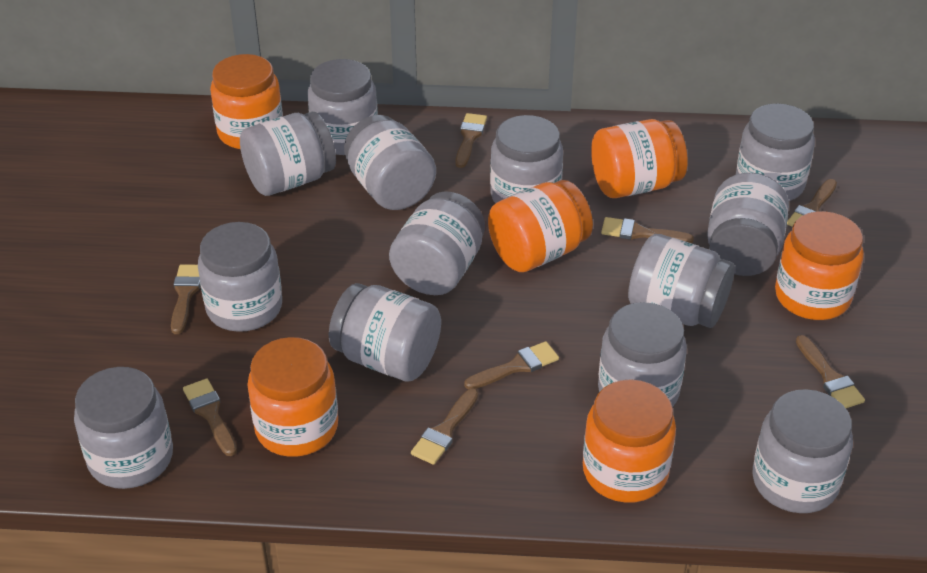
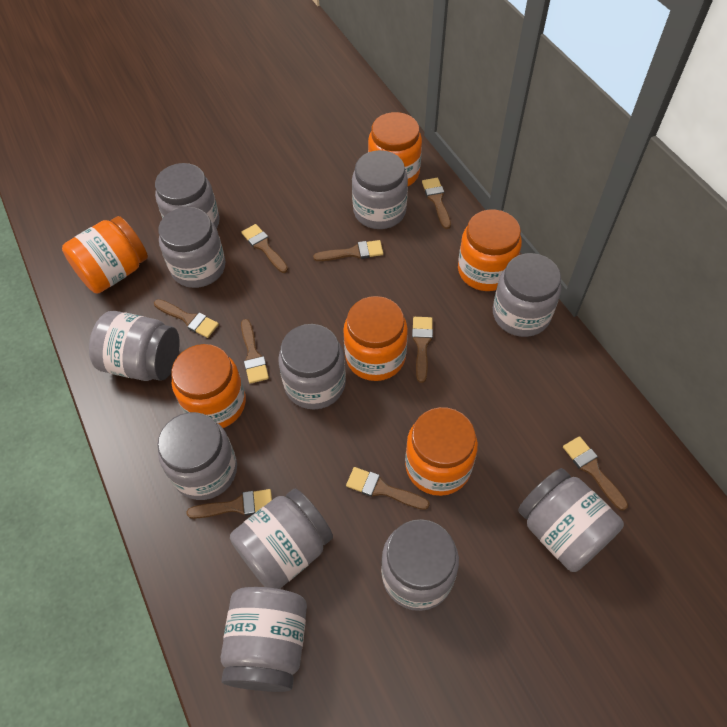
brown brush: 8 -> 9
grey jar: 13 -> 11

